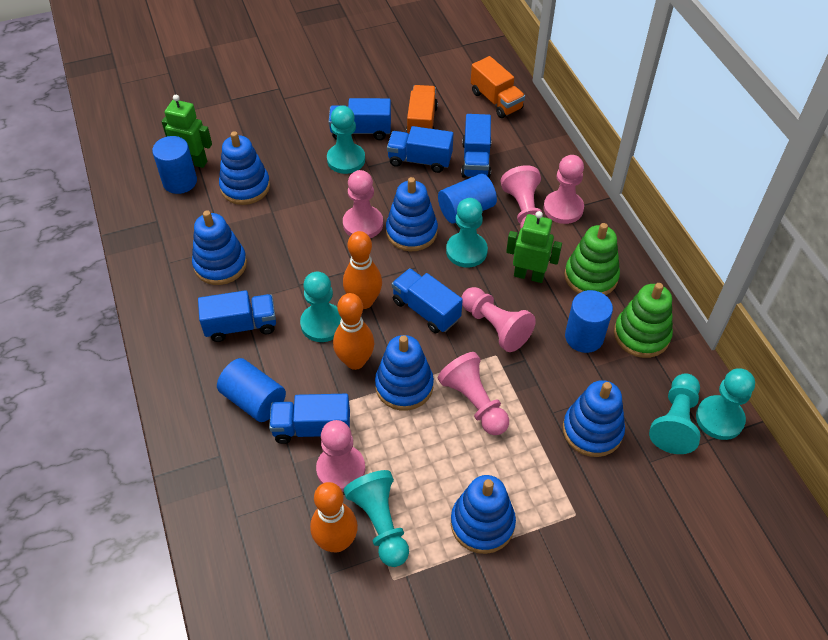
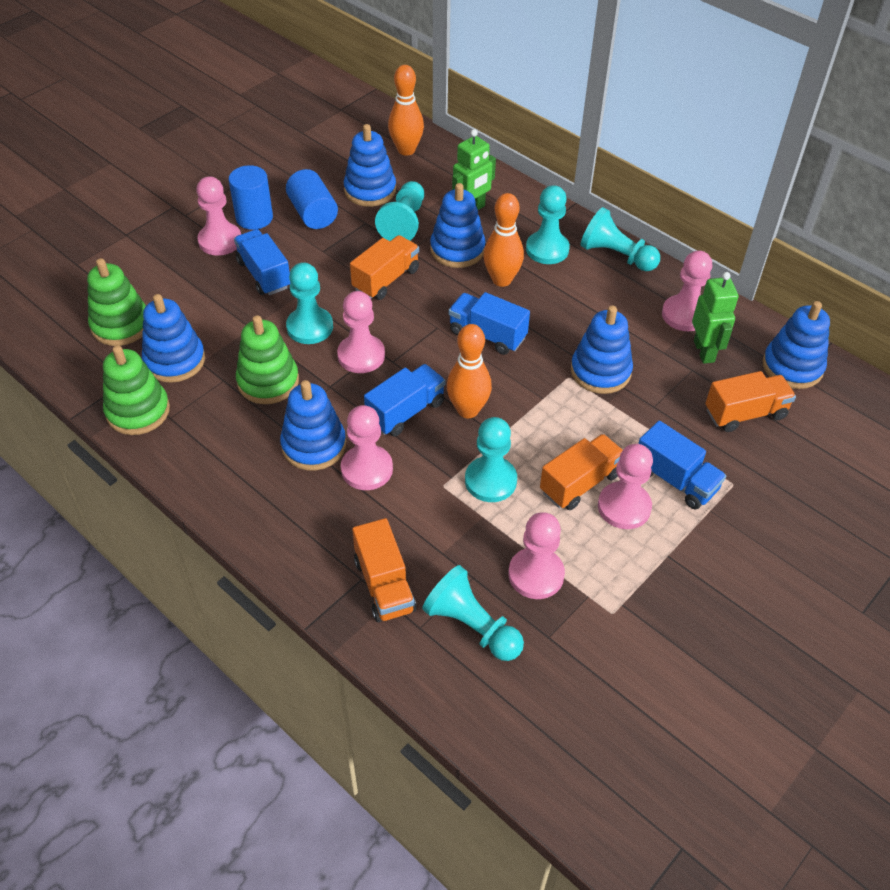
blue cylinder: 4 -> 2
blue truck: 6 -> 4
green stacking toy: 2 -> 3
orange truck: 2 -> 4

